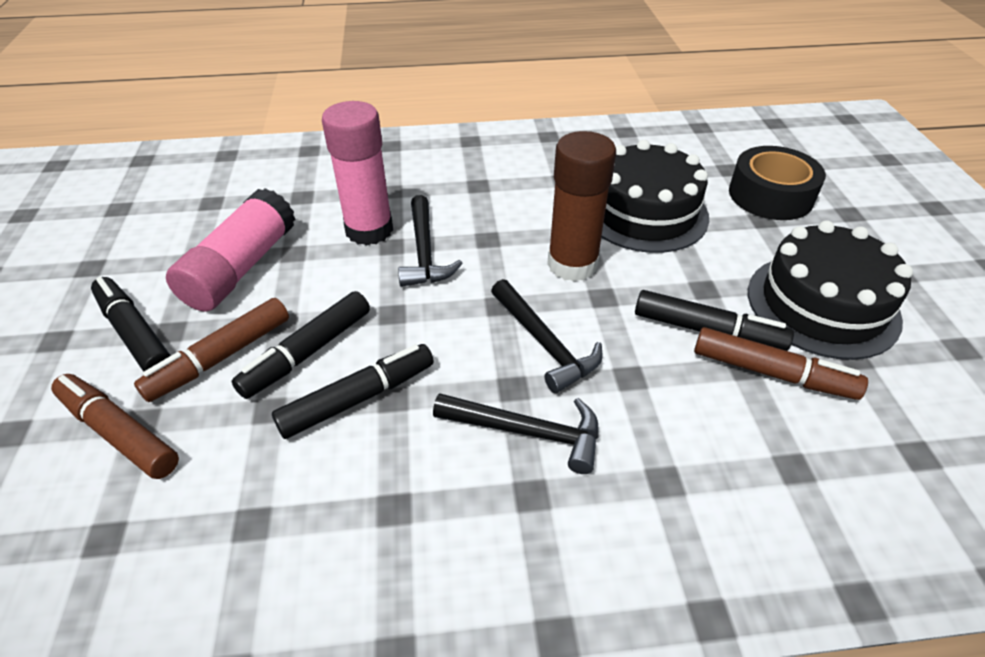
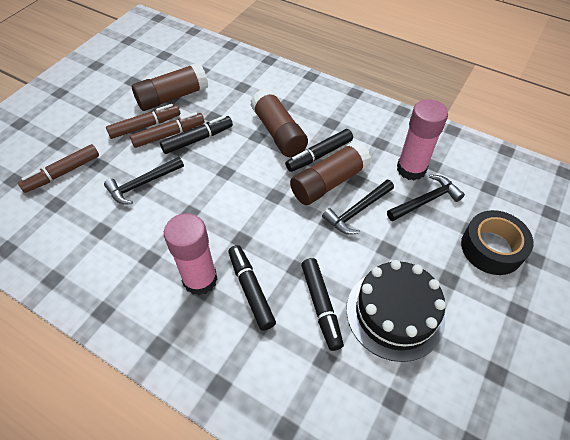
black cake: 2 -> 1
brown glue stick: 1 -> 3

